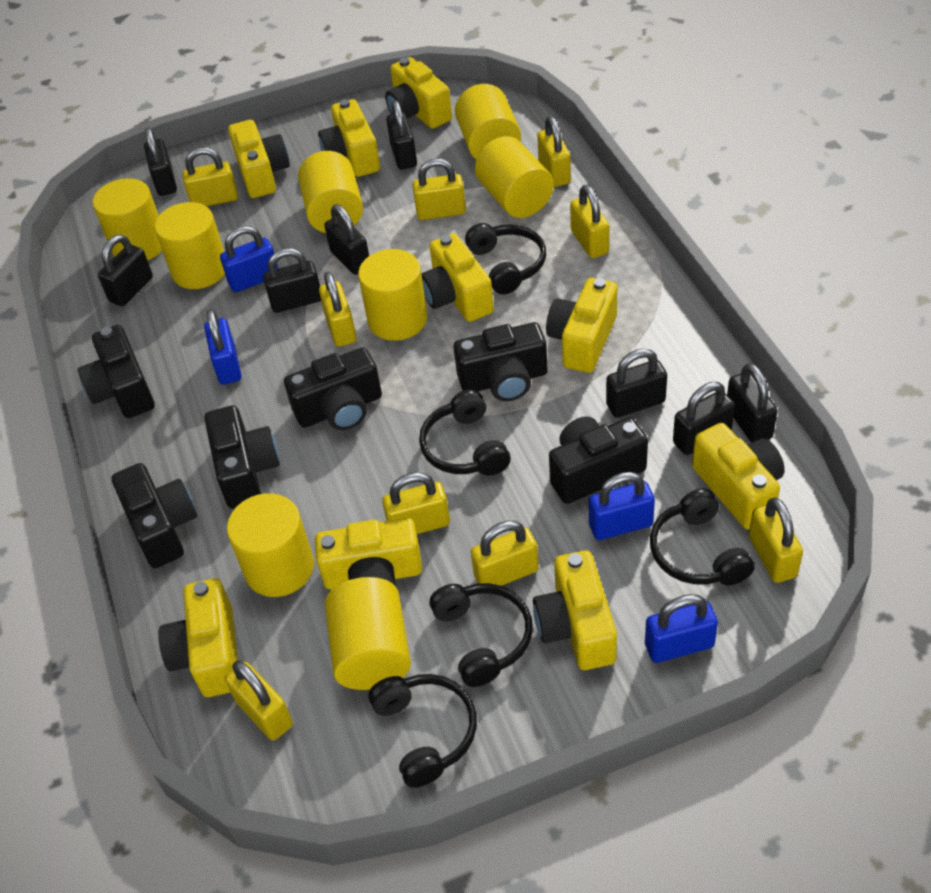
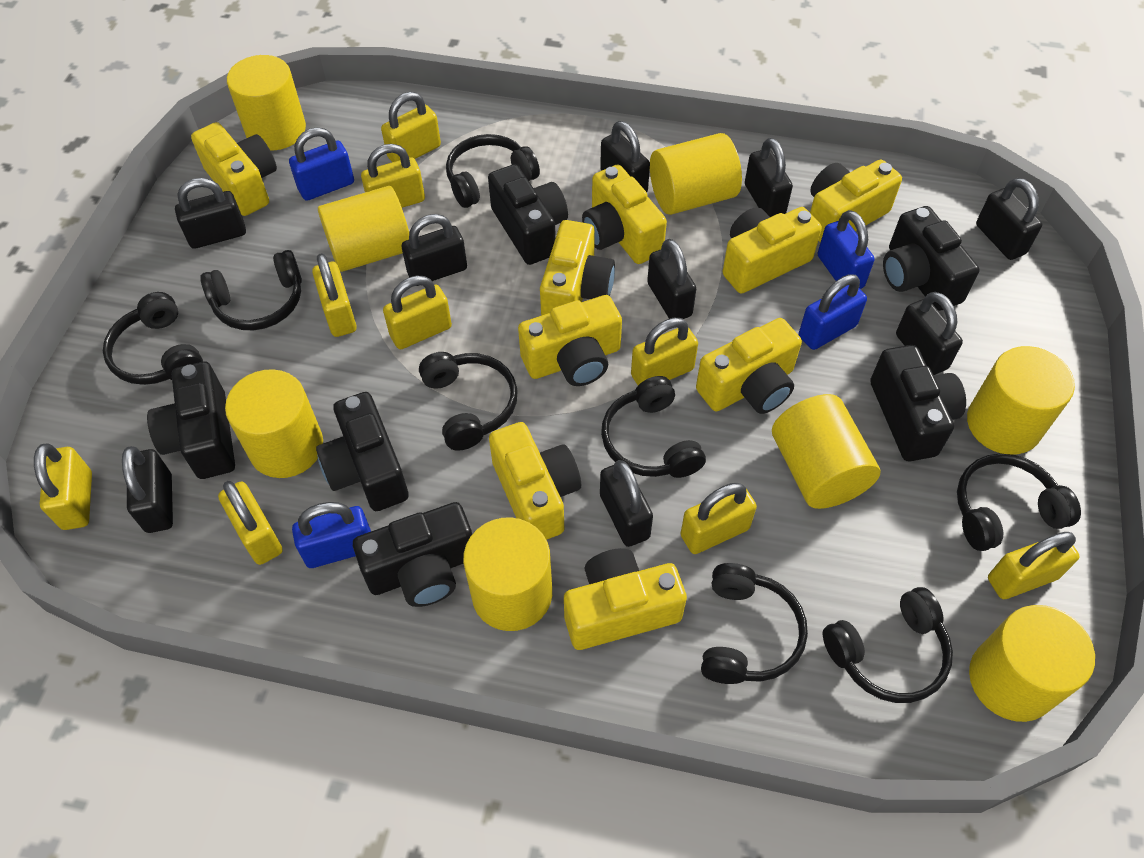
black headphones: 5 -> 8
black padlock: 8 -> 9

